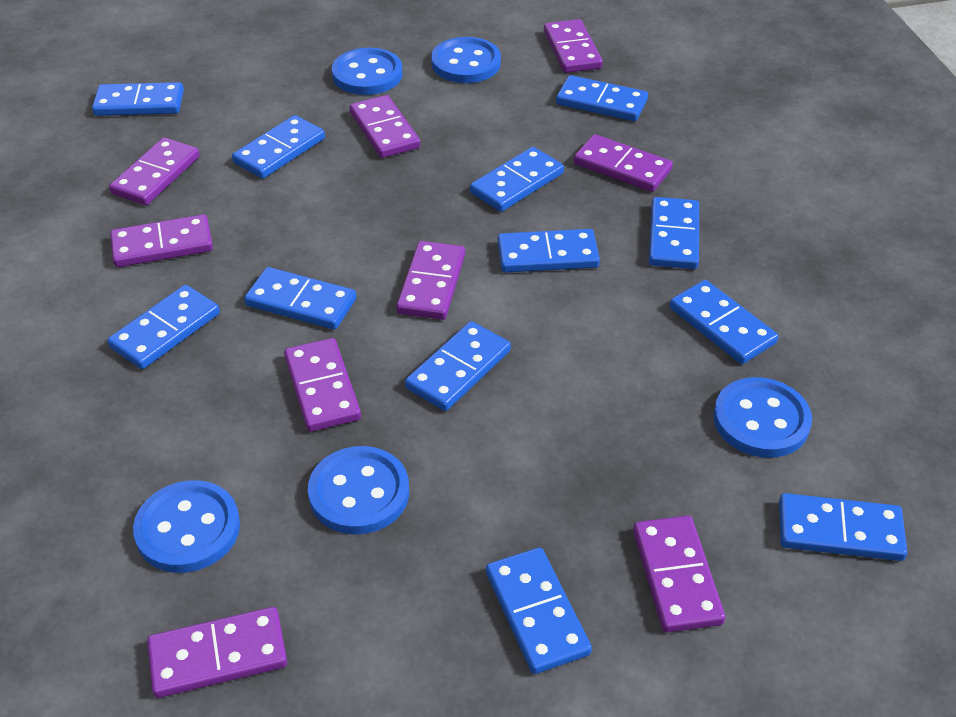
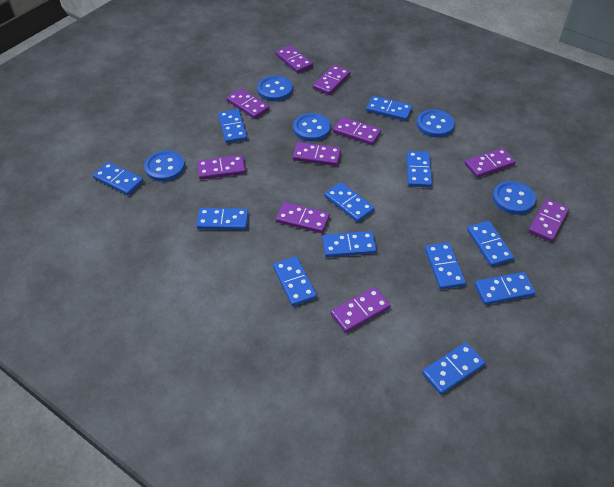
purple domino: 9 -> 10

